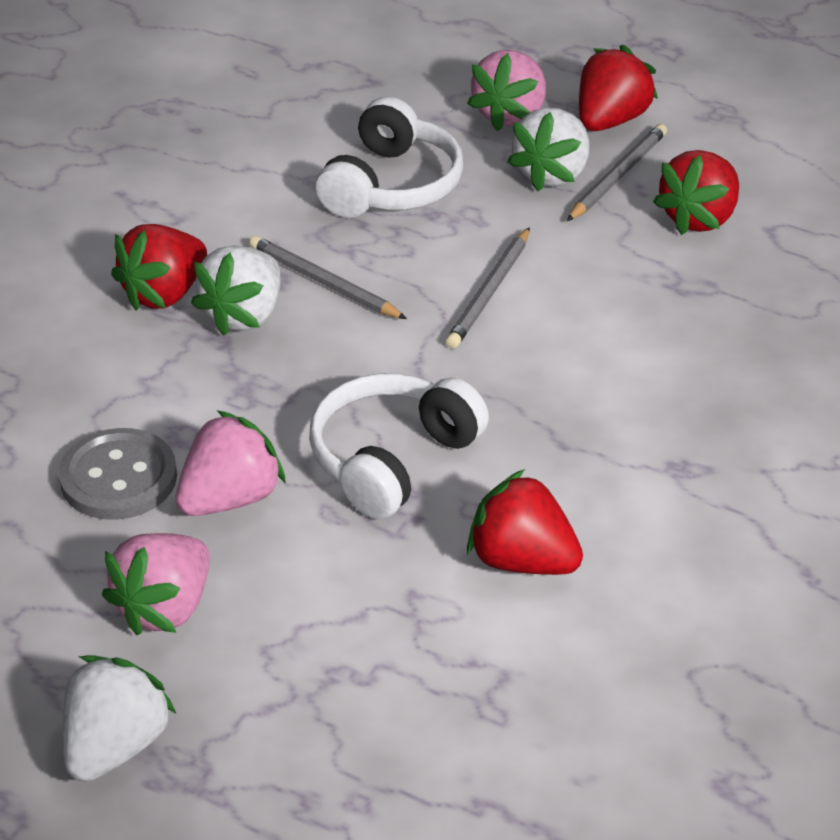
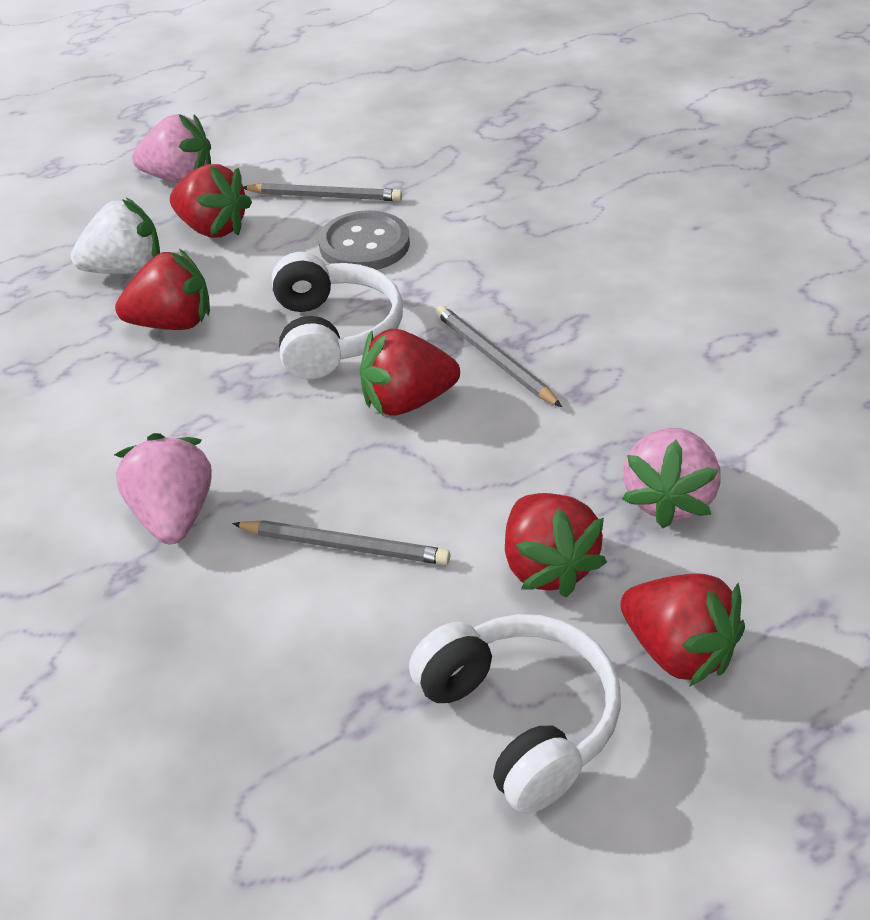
red strawberry: 4 -> 5
white strawberry: 3 -> 1

